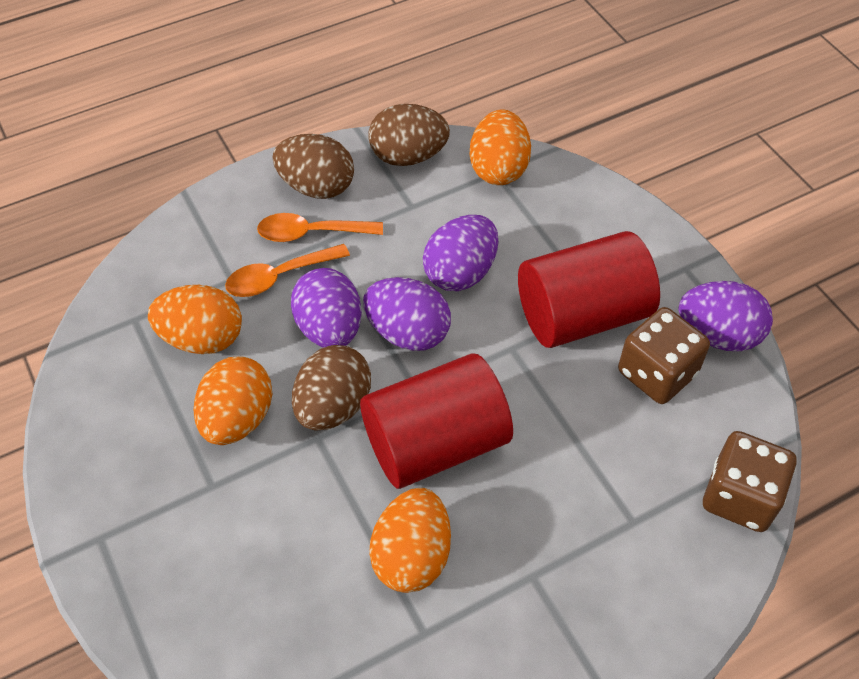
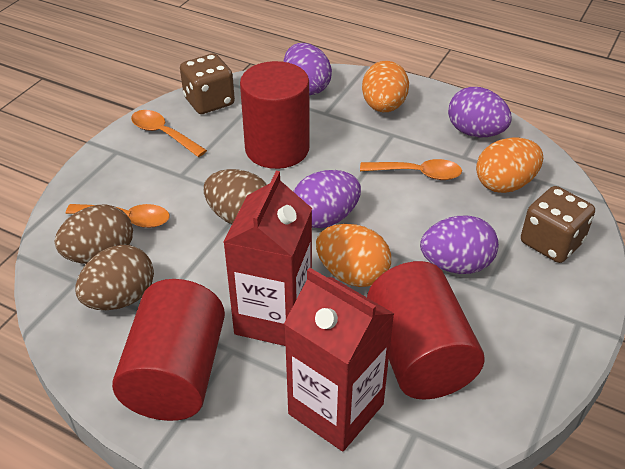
orange egg: 4 -> 3
orange spoon: 2 -> 3
red carton: 0 -> 2
red cylinder: 2 -> 3

